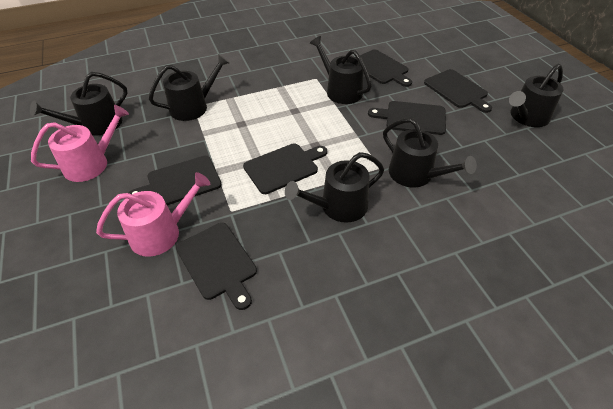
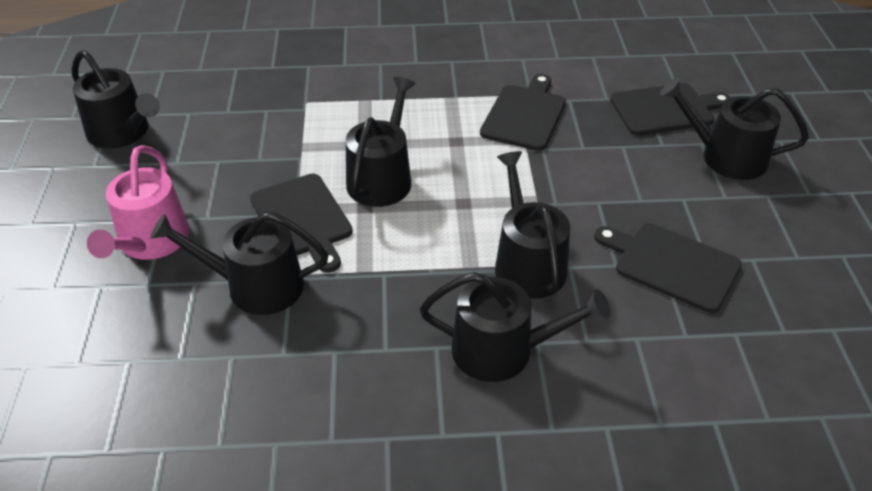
black cutting board: 6 -> 4
pink watering can: 2 -> 1

